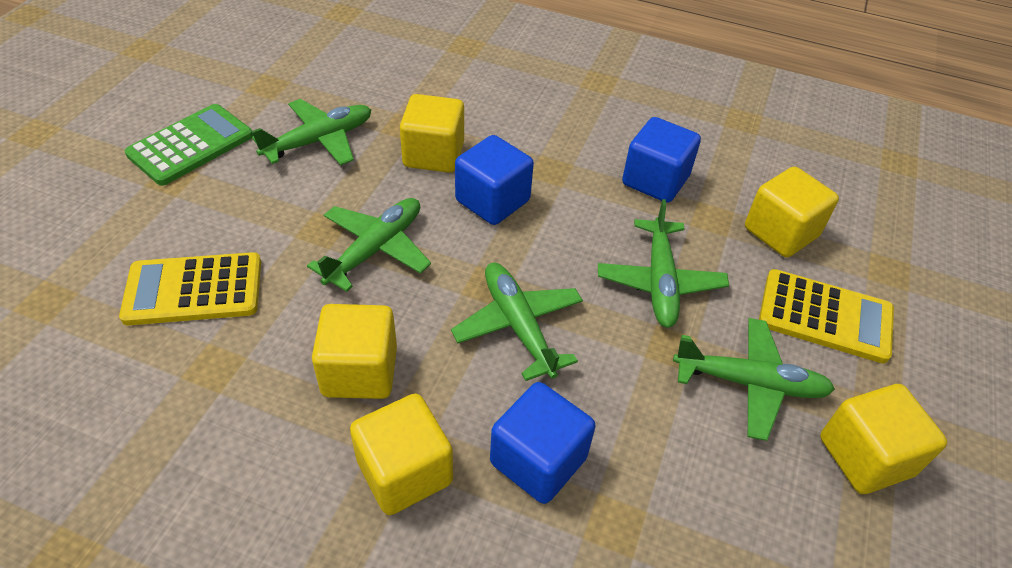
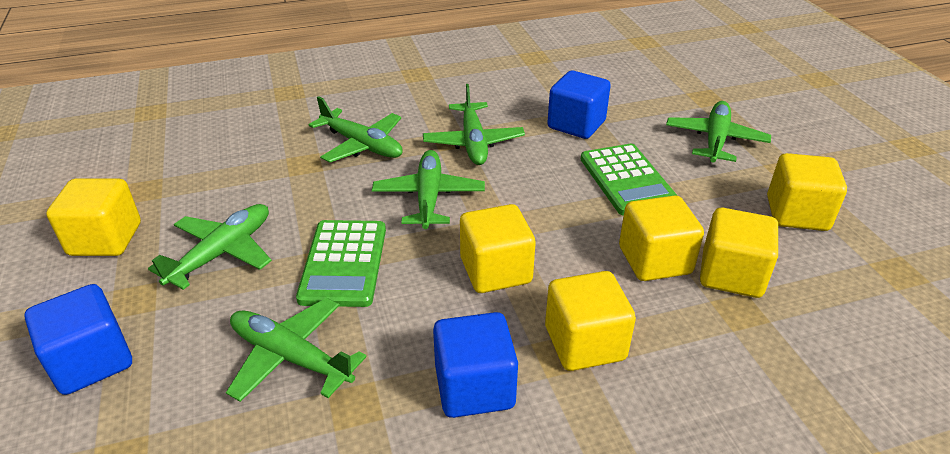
green calculator: 1 -> 2
green plane: 5 -> 6
yellow calculator: 2 -> 0
yellow cube: 5 -> 6

